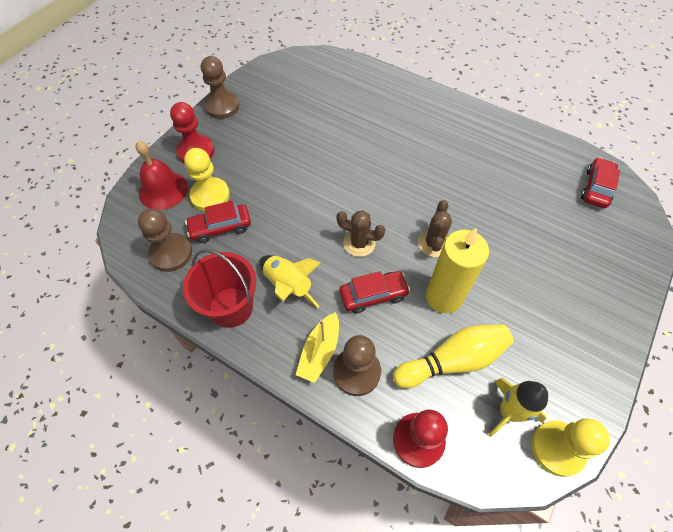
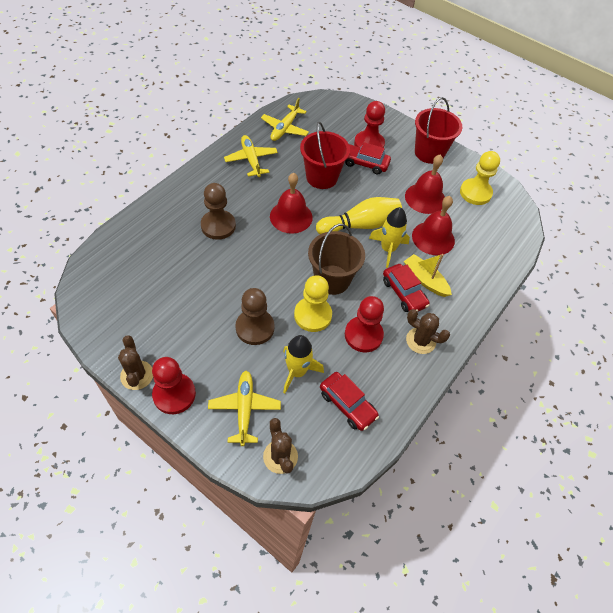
brown bucket: 0 -> 1
brown cactus: 2 -> 3
brown pawn: 3 -> 2
red bell: 1 -> 3
red bucket: 1 -> 2
red pawn: 2 -> 3
yellow candle: 1 -> 0
yellow plane: 0 -> 3

